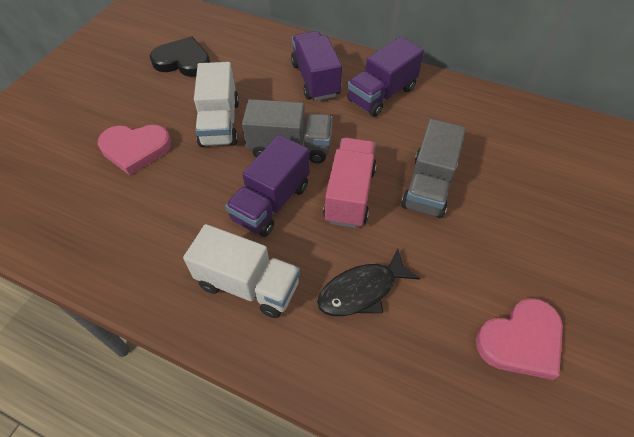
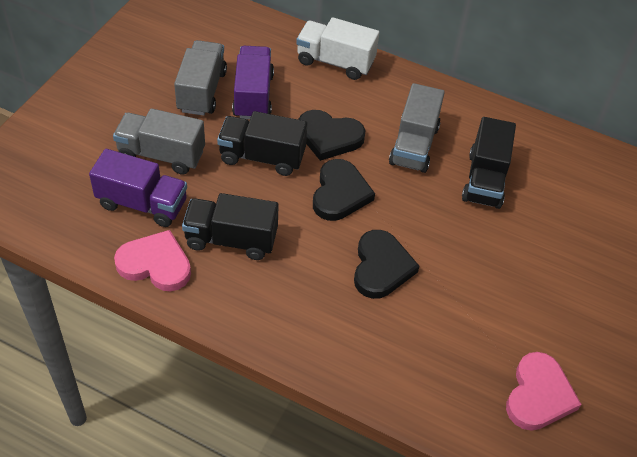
black fish: 1 -> 0
black heart: 1 -> 3
black truck: 0 -> 3
grey truck: 2 -> 3
pink truck: 1 -> 0
purple truck: 3 -> 2
white truck: 2 -> 1

